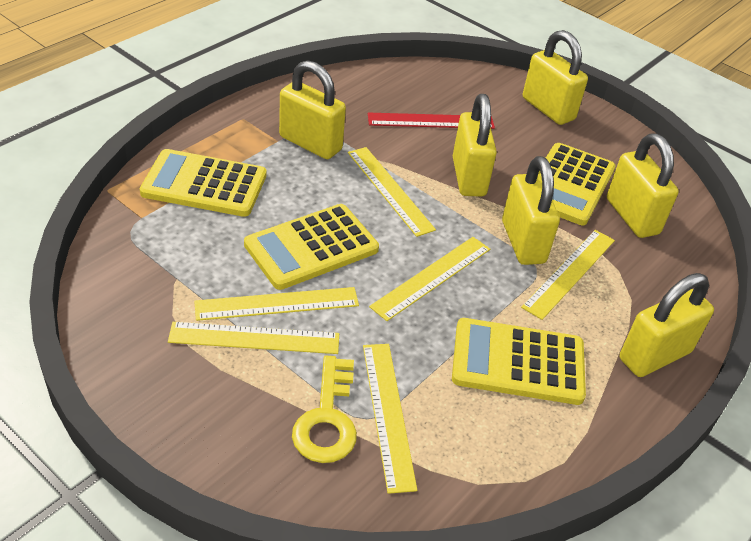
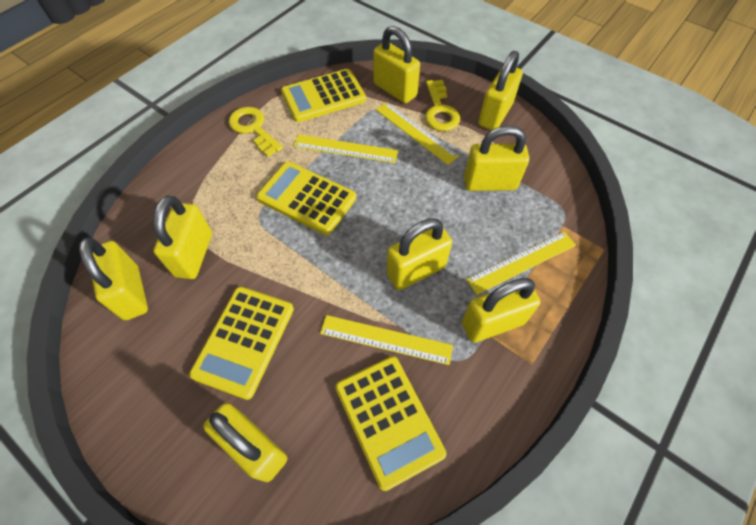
red ruler: 1 -> 0
yellow key: 1 -> 2
yellow padlock: 6 -> 8
yellow ruler: 6 -> 4

